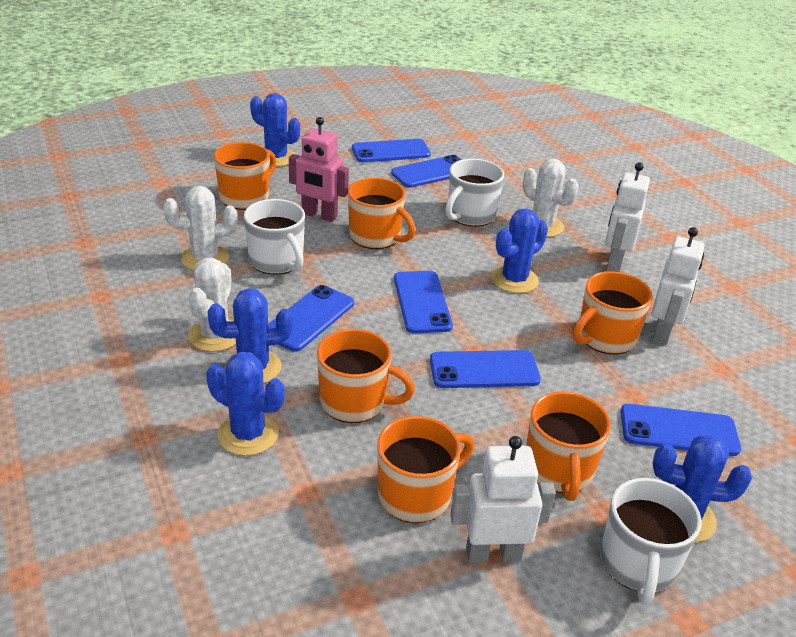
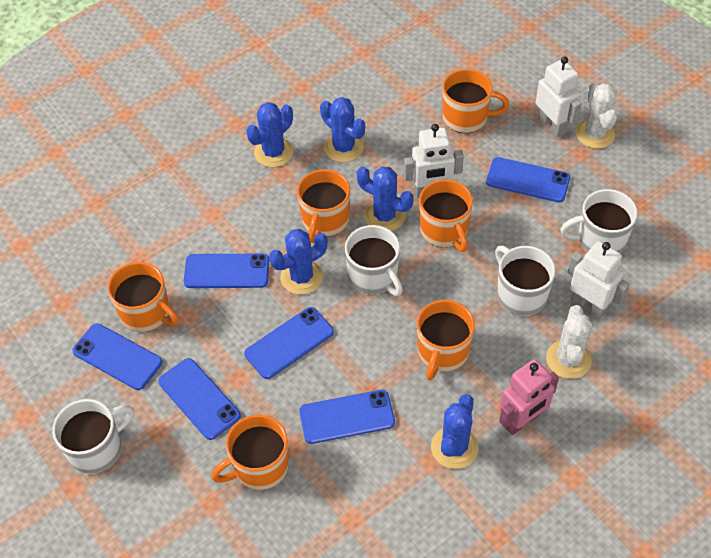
white cactus: 3 -> 2
white mug: 3 -> 4

